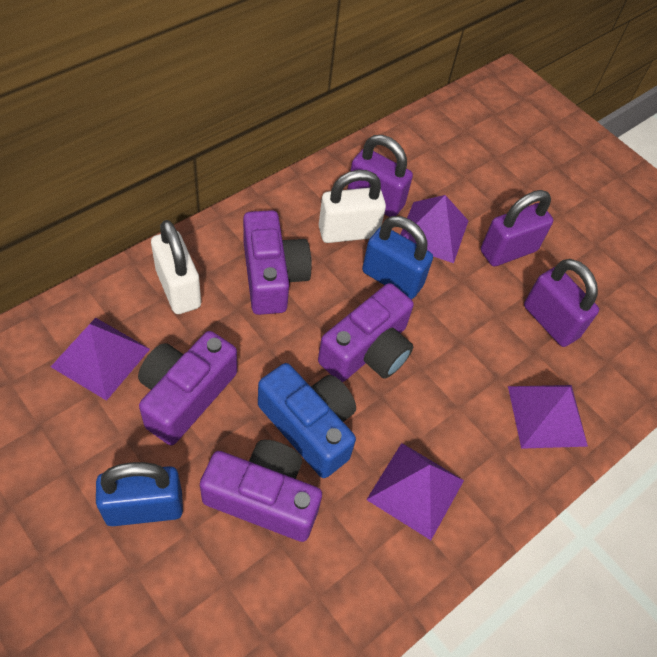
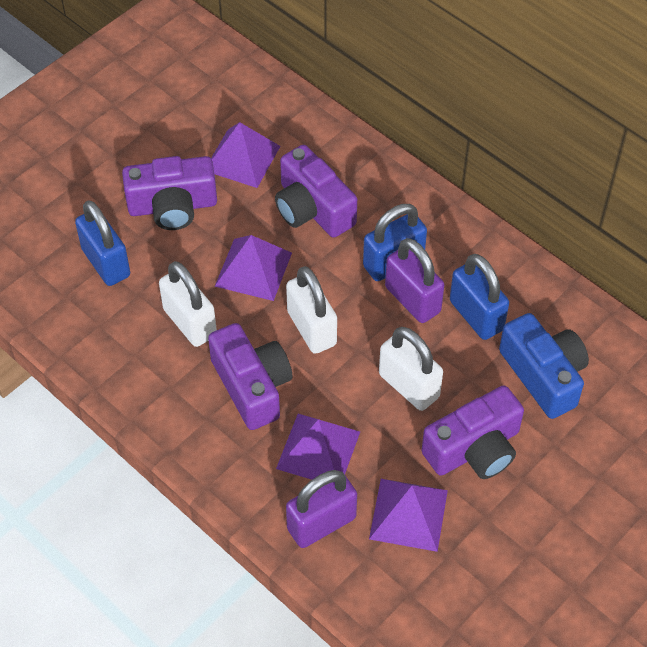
blue padlock: 2 -> 3
purple padlock: 3 -> 2
white padlock: 2 -> 3

